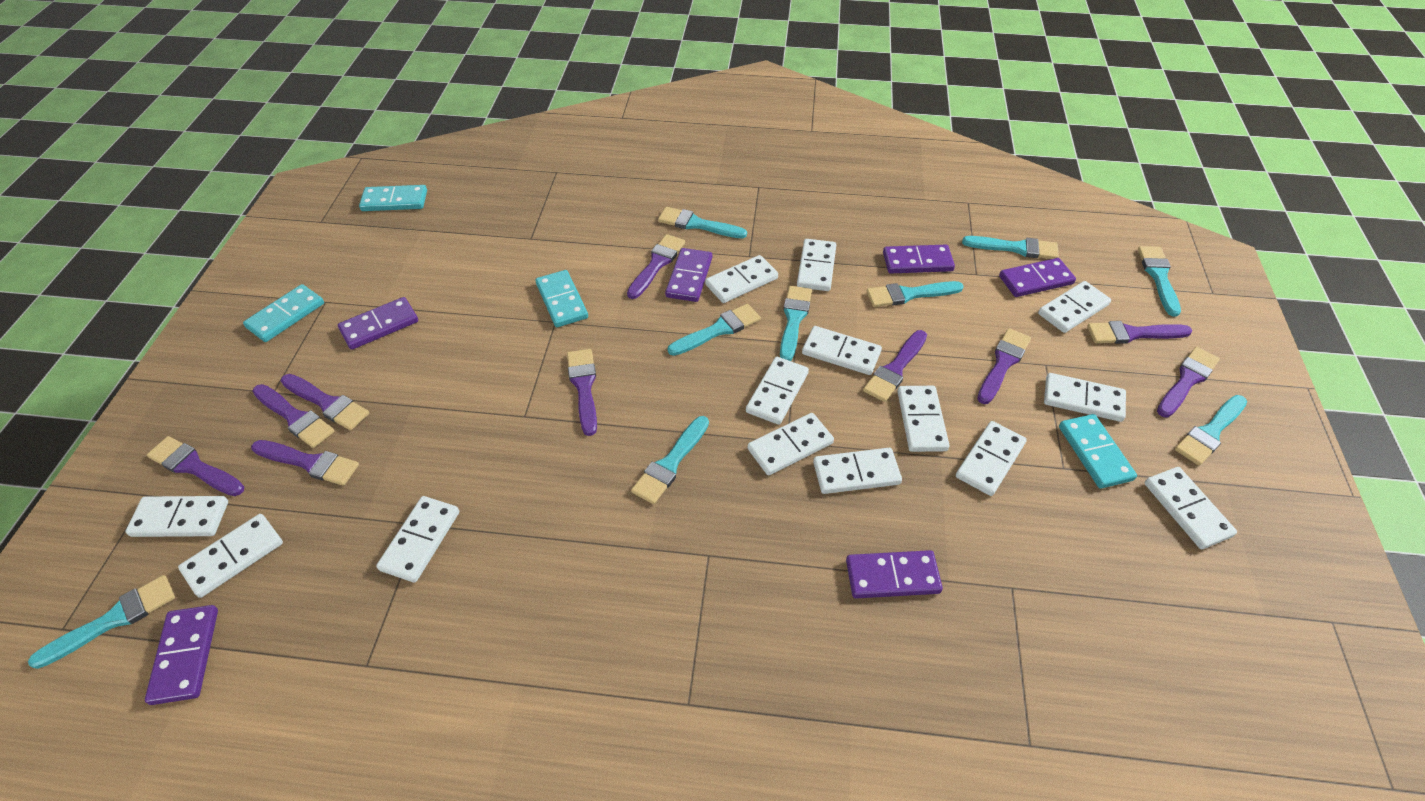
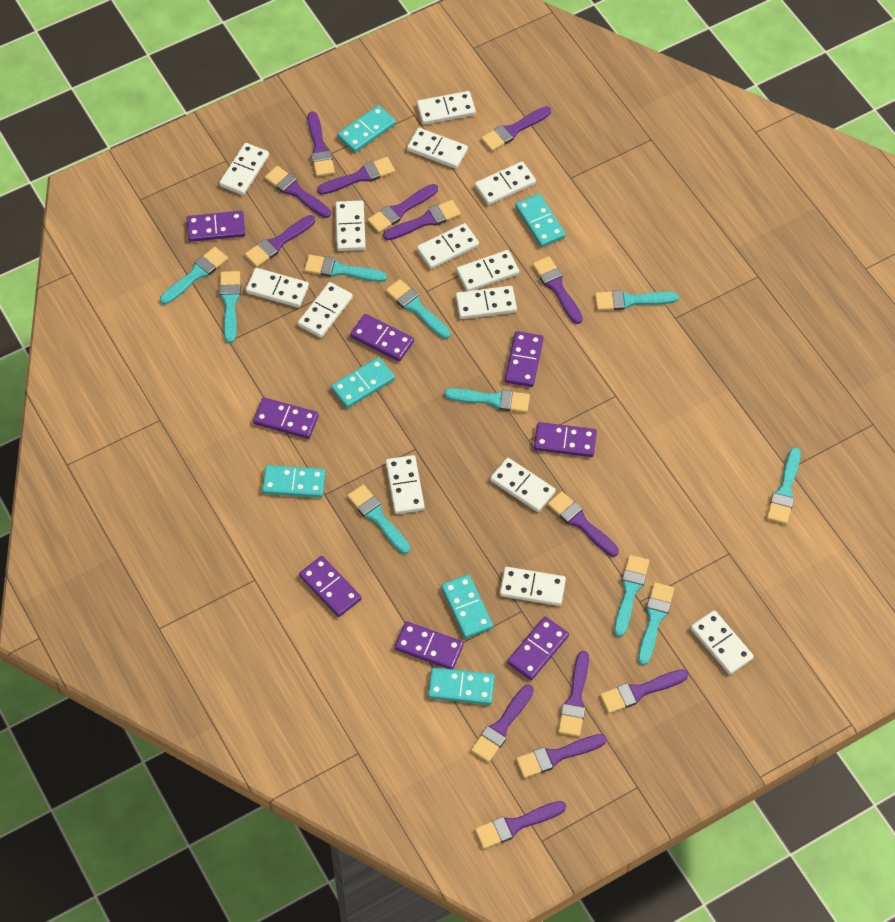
purple brush: 10 -> 14
purple domino: 6 -> 8
turquoise brush: 9 -> 10
turquoise domino: 4 -> 6

